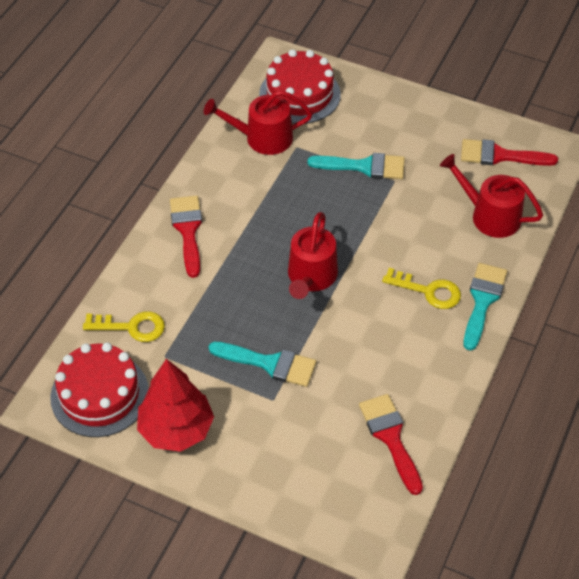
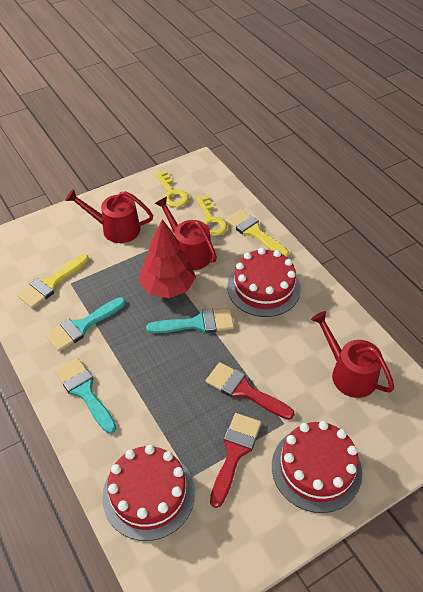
red brush: 3 -> 2
red cake: 2 -> 3
yellow brush: 0 -> 2

